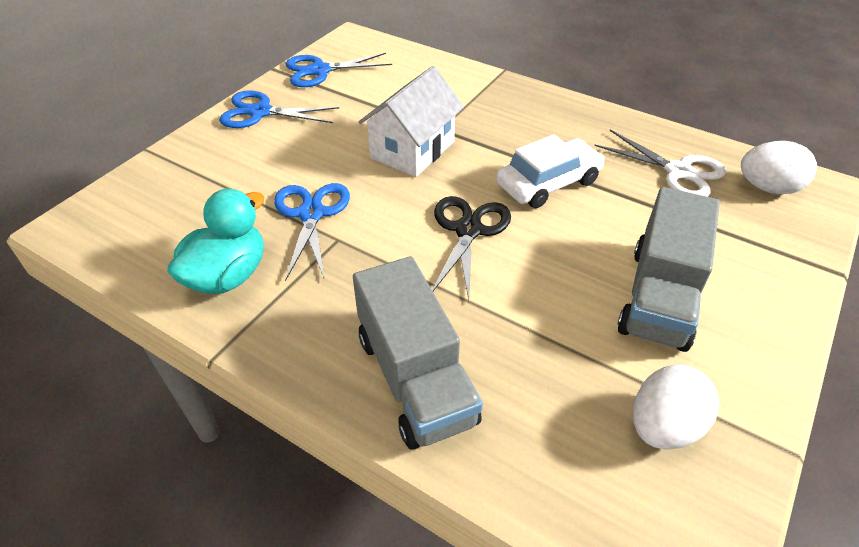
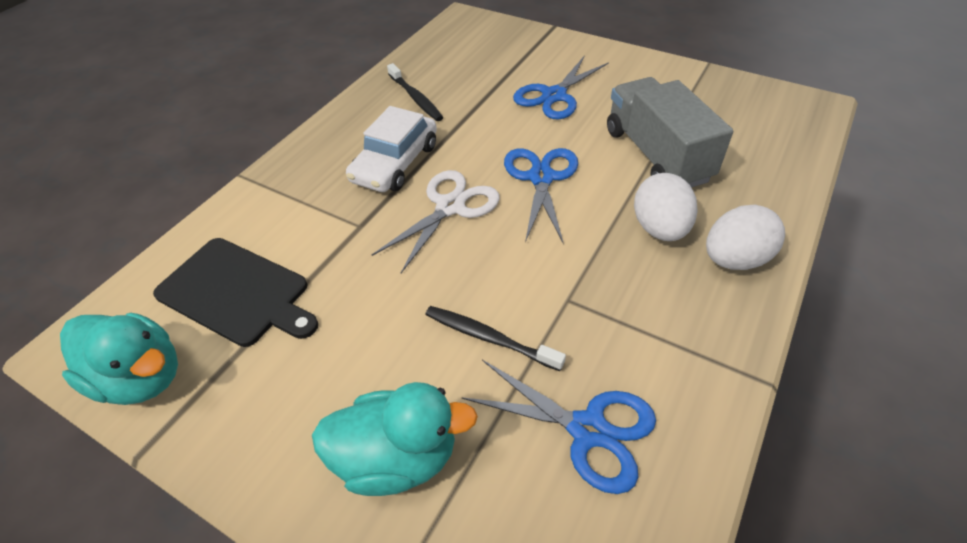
black cutting board: 0 -> 1
black scissors: 1 -> 0
black toothbrush: 0 -> 2
grey truck: 2 -> 1
turquoise duck: 1 -> 2
white house: 1 -> 0

